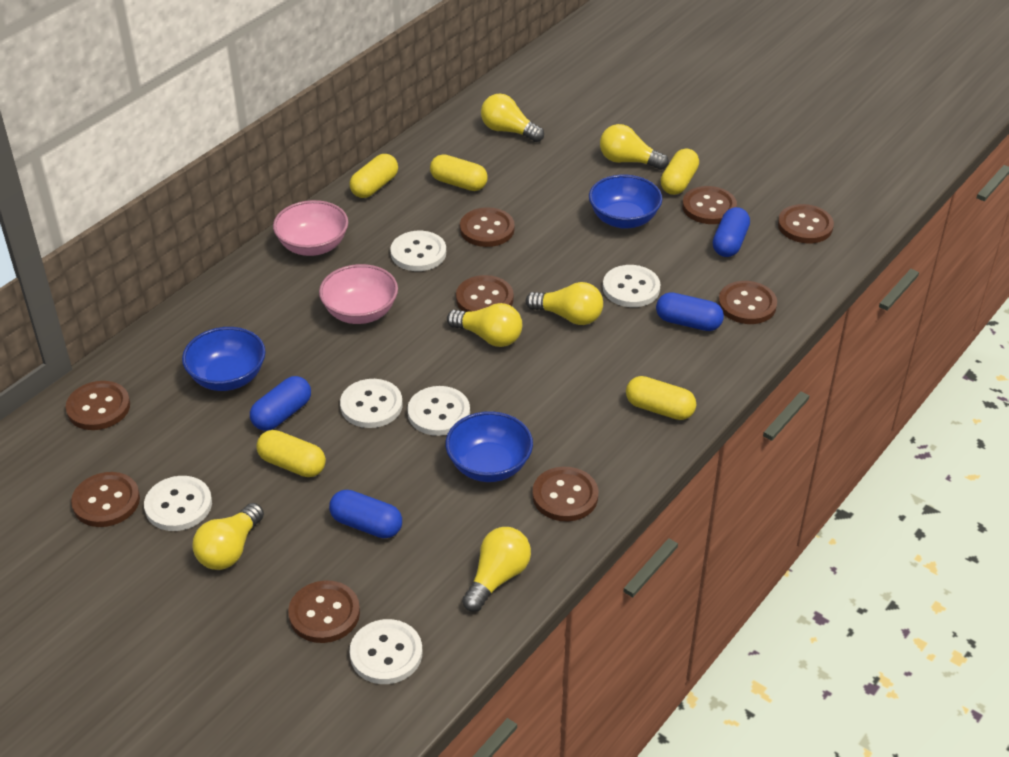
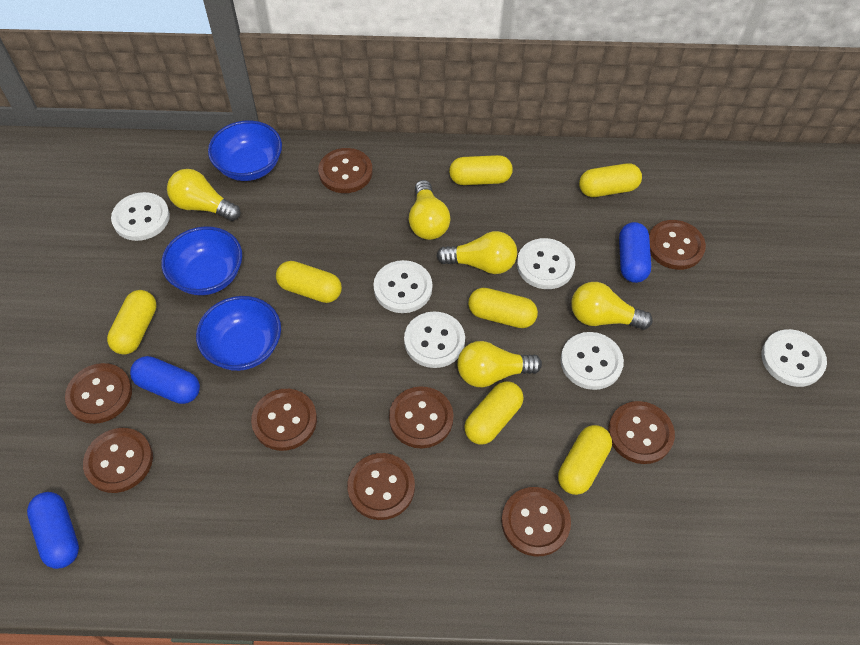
blue capsule: 4 -> 3
pink bowl: 2 -> 0
yellow capsule: 5 -> 7
yellow light bulb: 6 -> 5

